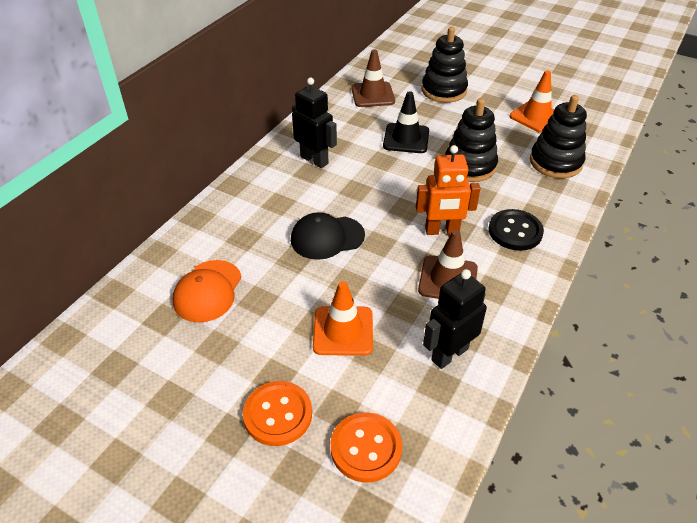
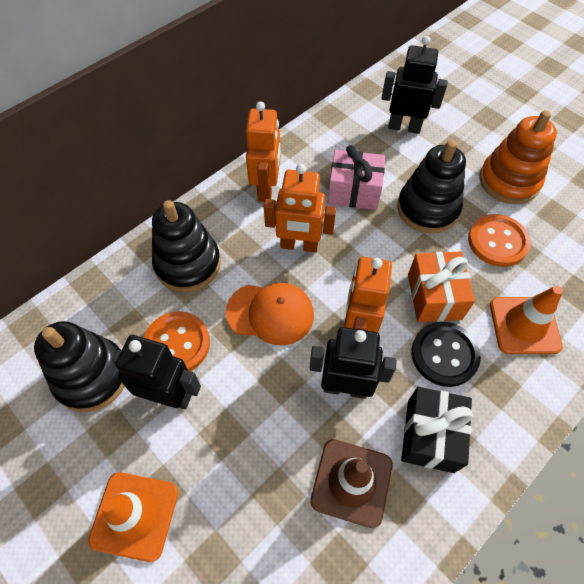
black cap: 1 -> 0
black gift: 0 -> 1
black robot: 2 -> 3
black traffic cone: 1 -> 0
brown traffic cone: 2 -> 1
orange gift: 0 -> 1
orange robot: 1 -> 3
orange stacking toy: 0 -> 1
pink gift: 0 -> 1

